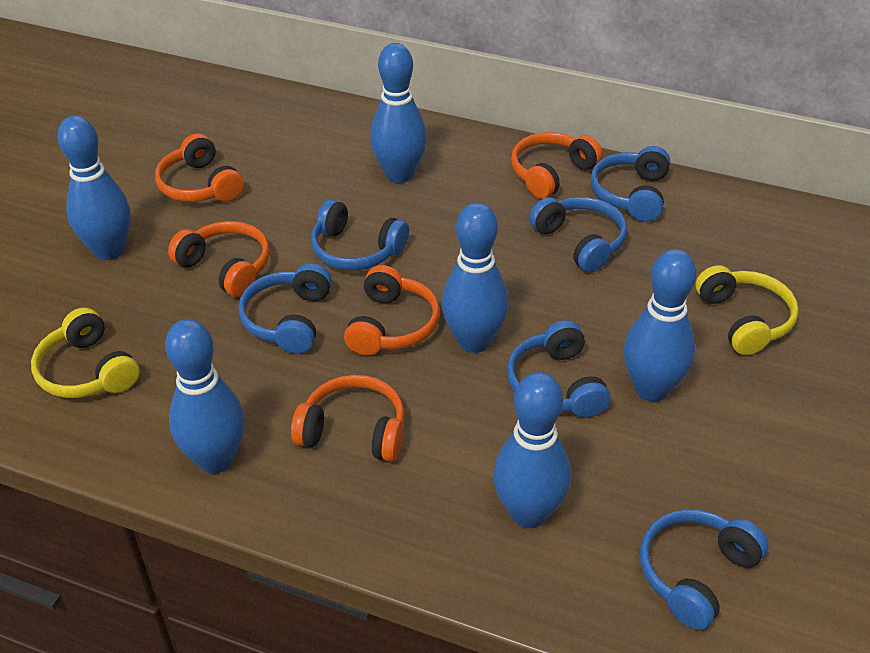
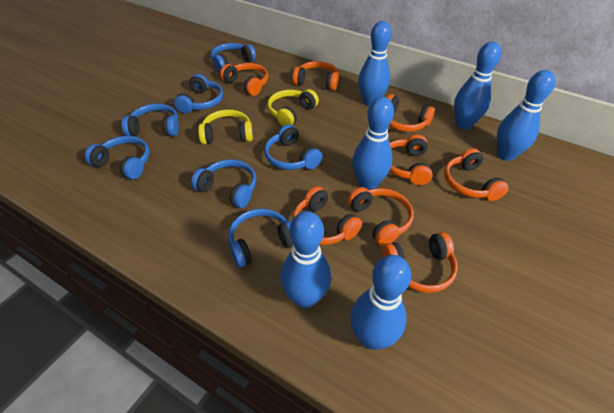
blue headphones: 6 -> 7
orange headphones: 5 -> 8

